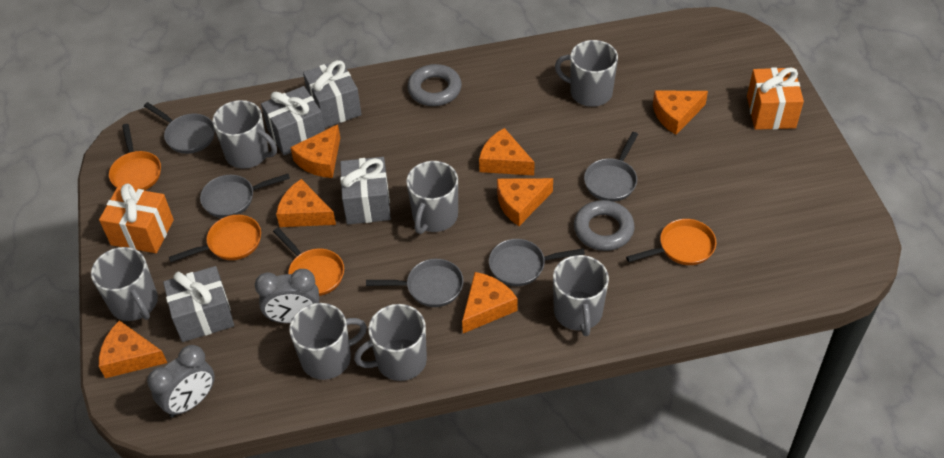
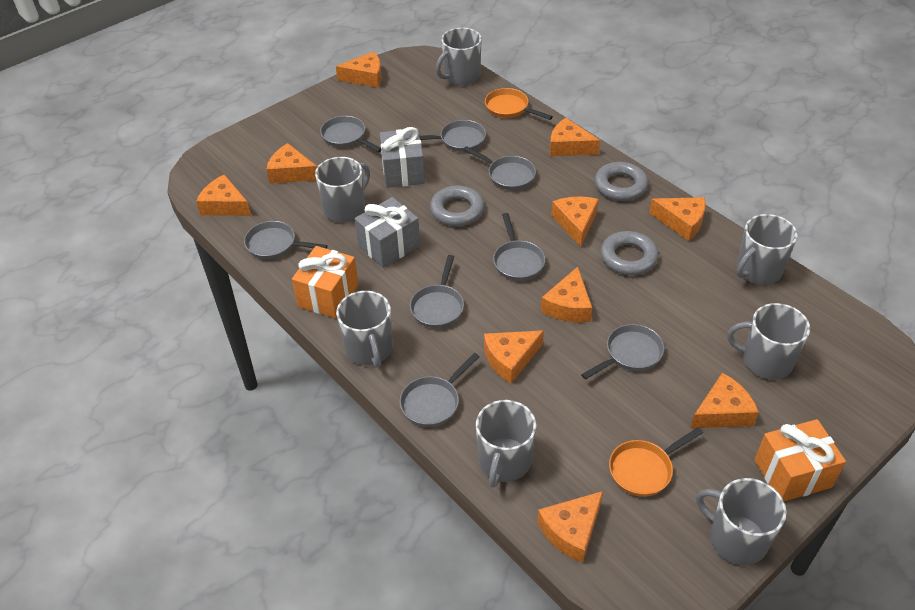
grey clock: 2 -> 0
grey gift: 4 -> 2
grey pan: 5 -> 8
grey ring: 2 -> 3
orange cheese: 7 -> 10
orange pan: 4 -> 2

